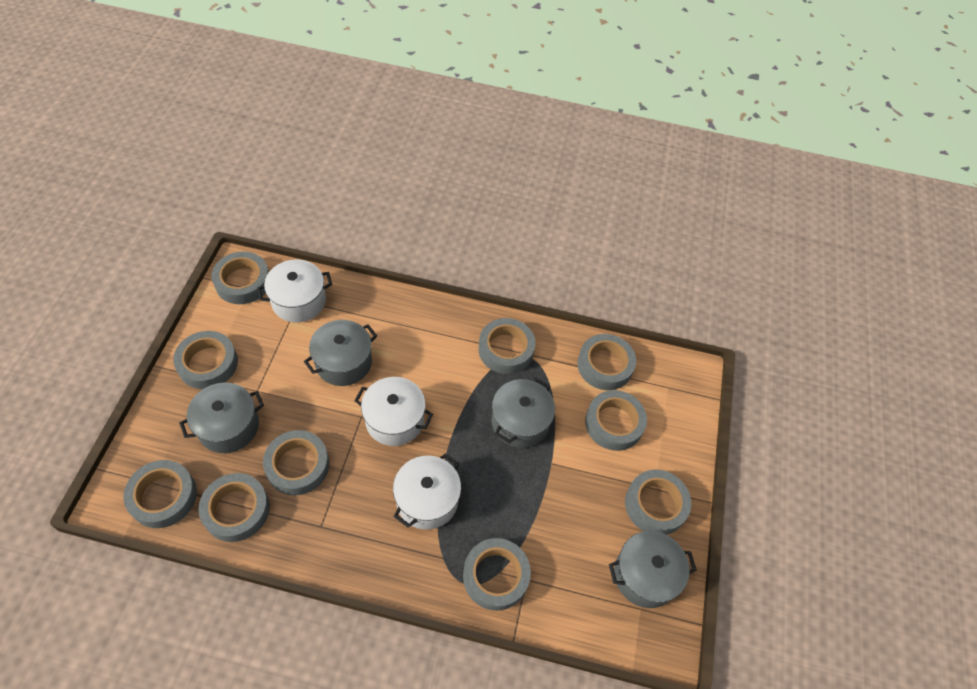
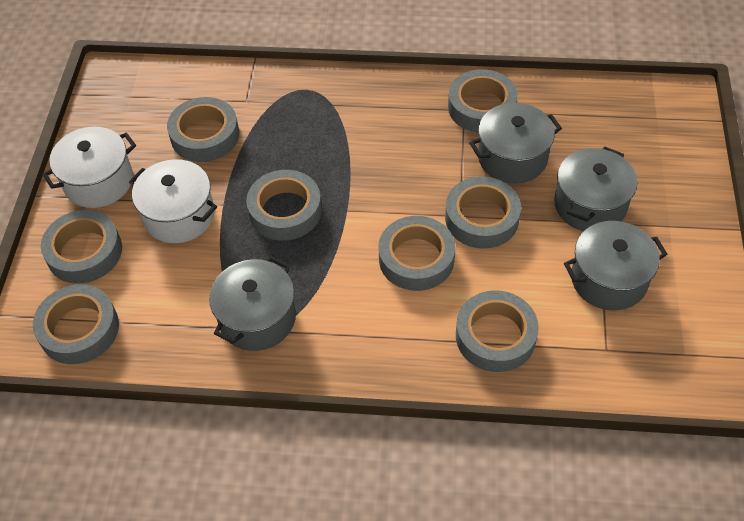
grey tape: 10 -> 8
white pot: 3 -> 2

